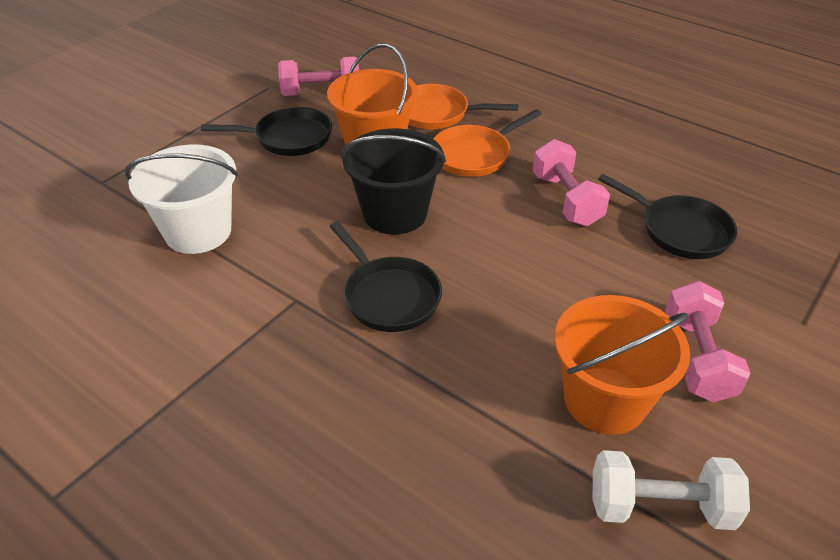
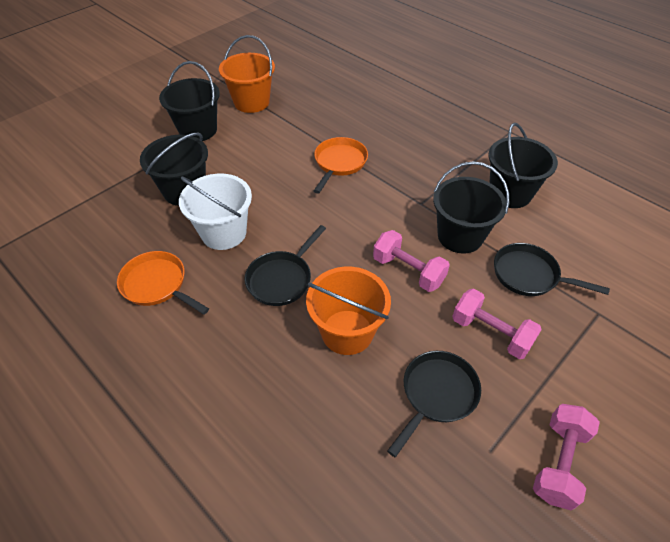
black bucket: 1 -> 4
white dumbbell: 1 -> 0

